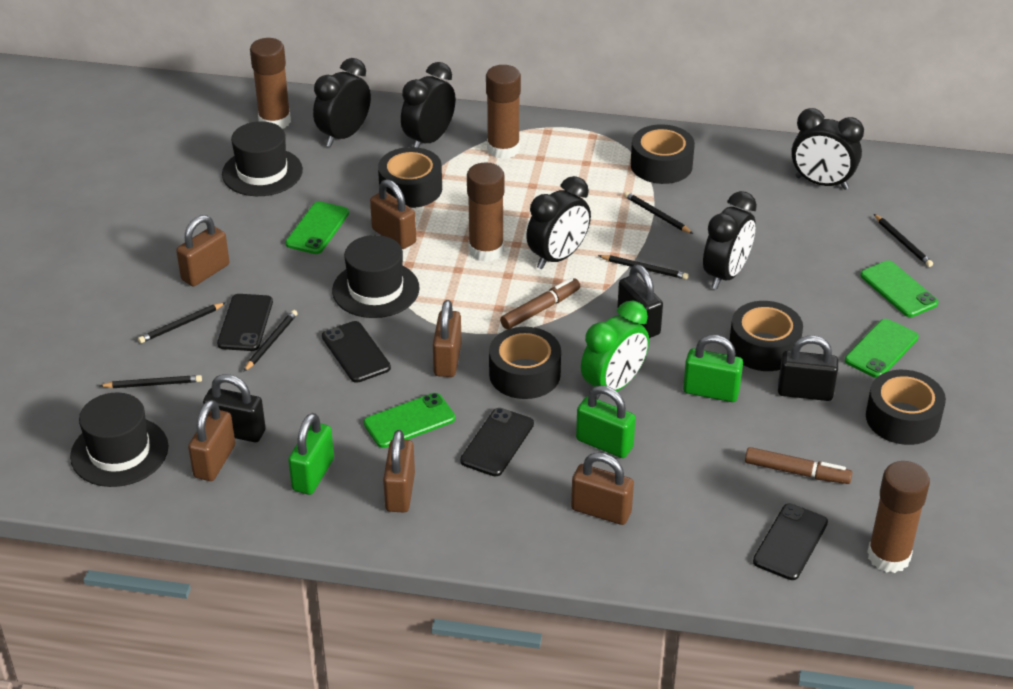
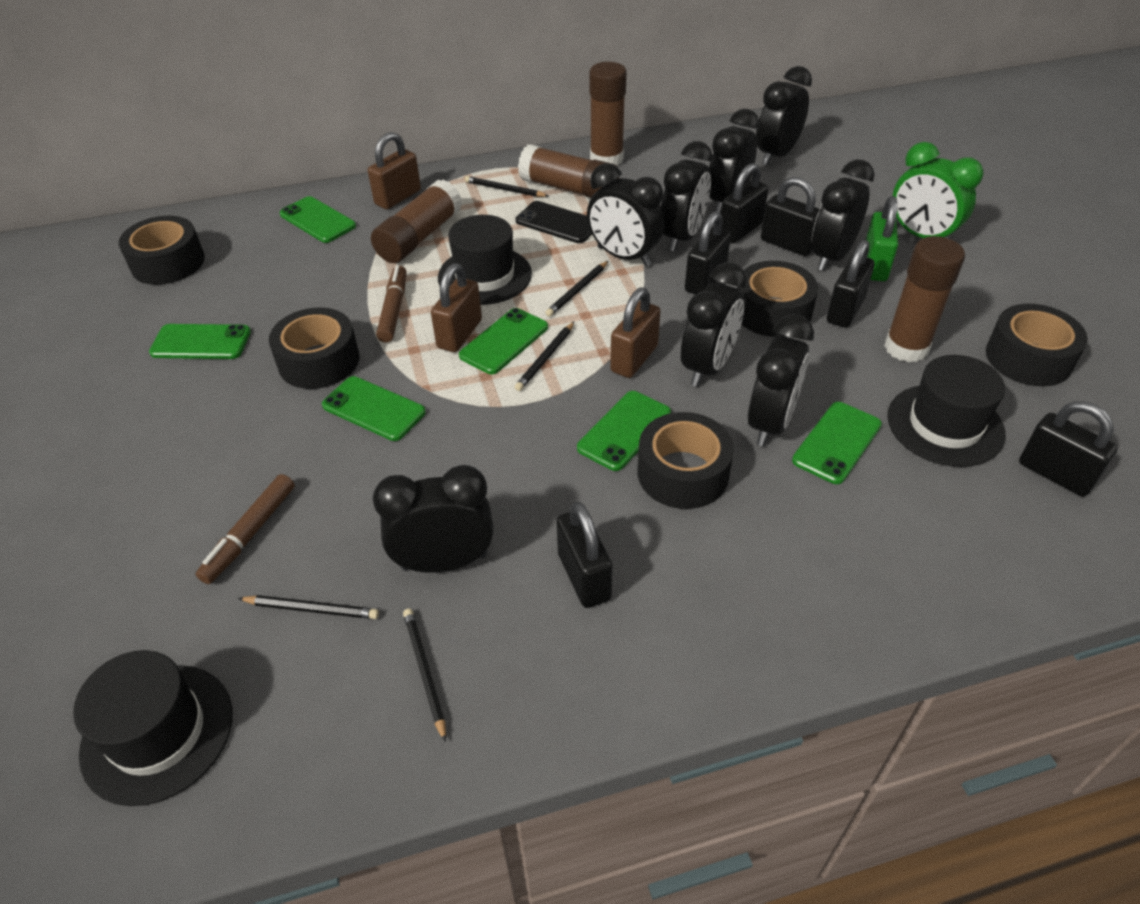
black clock: 5 -> 8
black padlock: 3 -> 6
black pencil: 6 -> 5
black phone: 4 -> 1
brown padlock: 6 -> 3
green padlock: 3 -> 1
green phone: 4 -> 6

